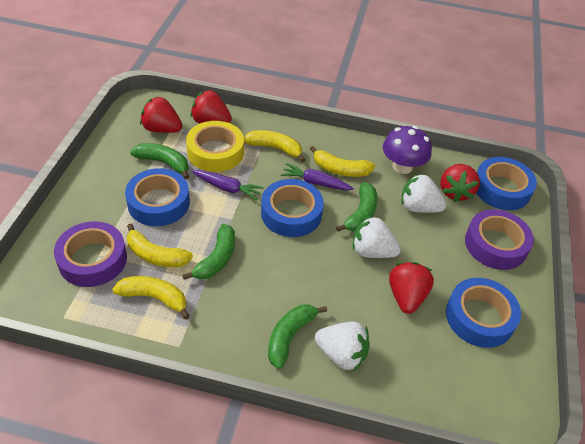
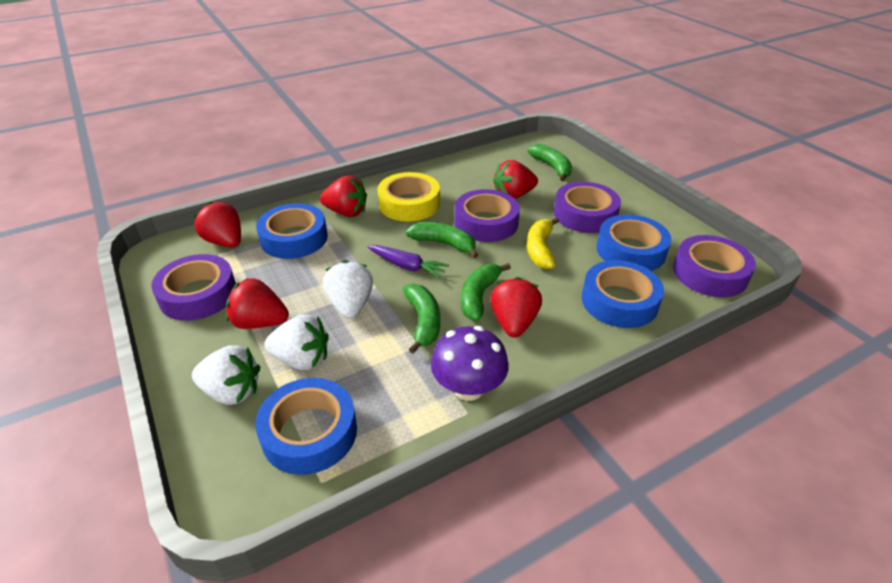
purple carrot: 2 -> 1
purple tape: 2 -> 4
red strawberry: 4 -> 5
yellow banana: 4 -> 1

